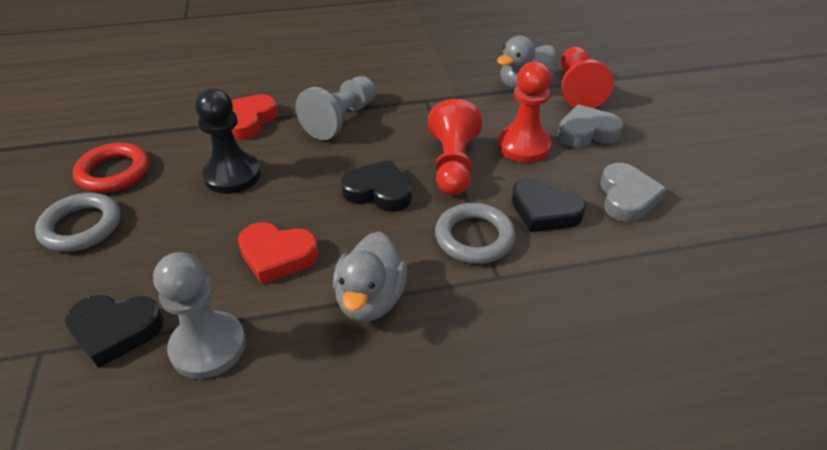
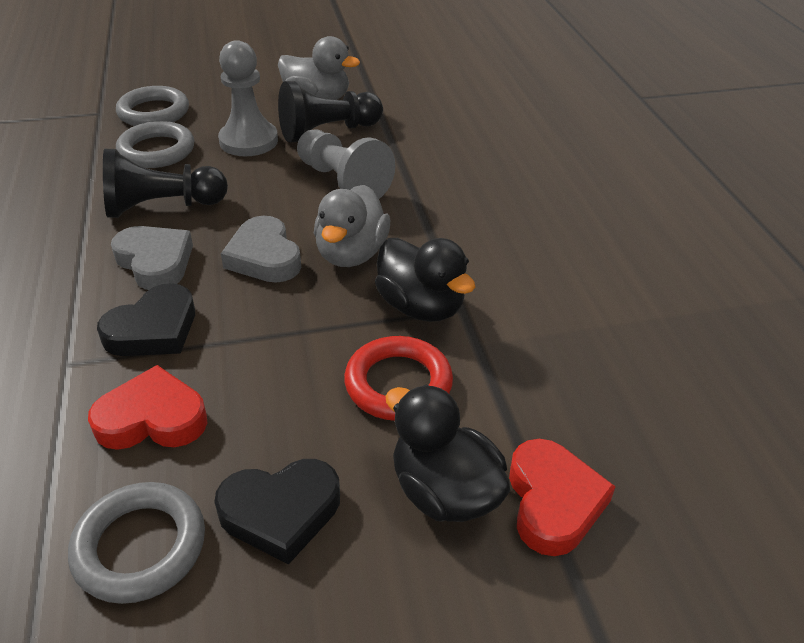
black duck: 0 -> 2
black heart: 3 -> 2
black pawn: 1 -> 2
grey ring: 2 -> 3
red pawn: 3 -> 0

